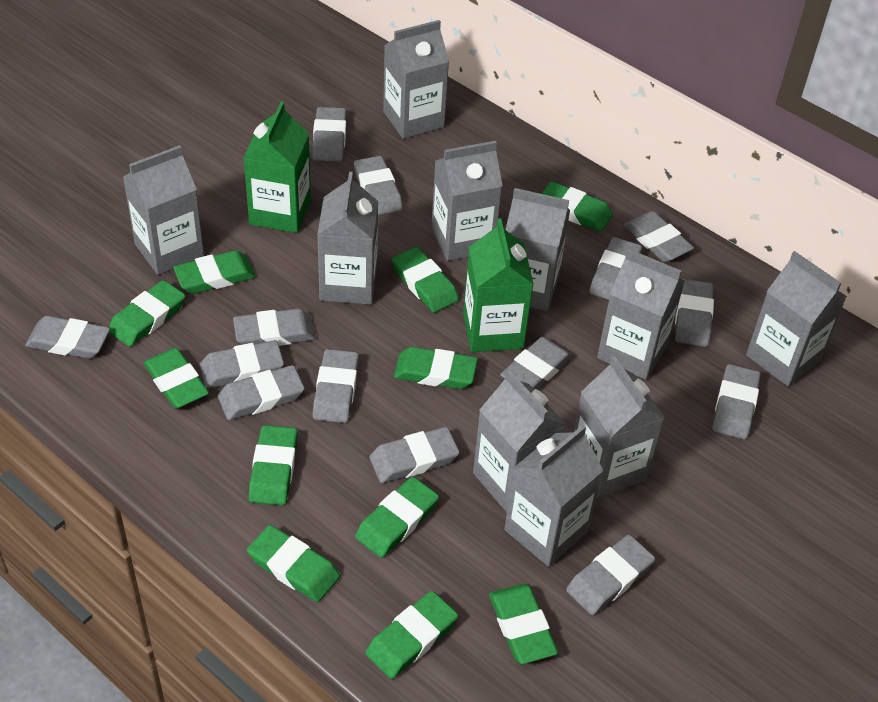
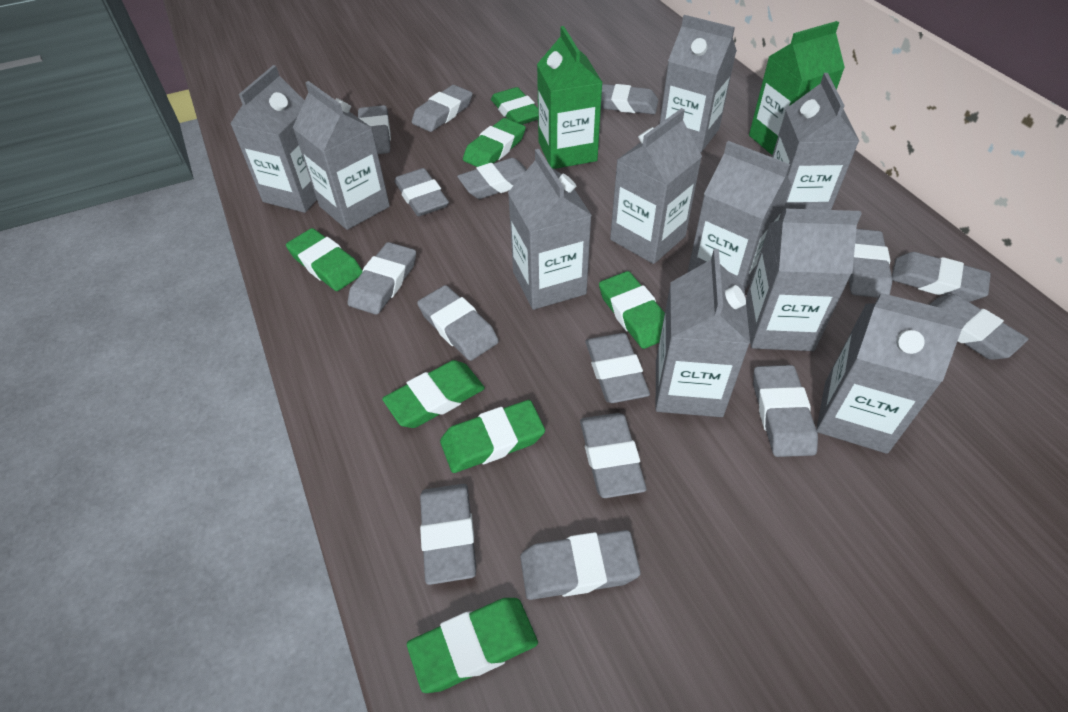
green eraser: 11 -> 7
grey eraser: 14 -> 15

